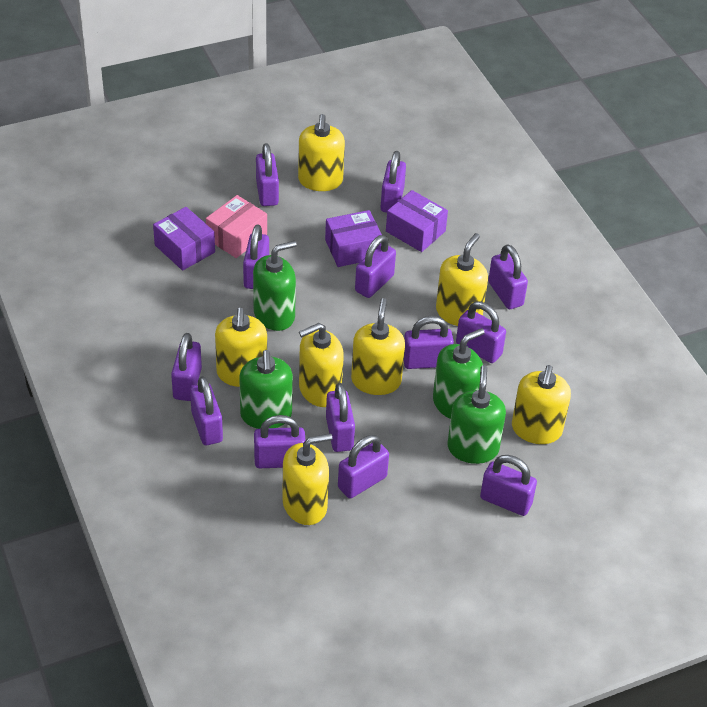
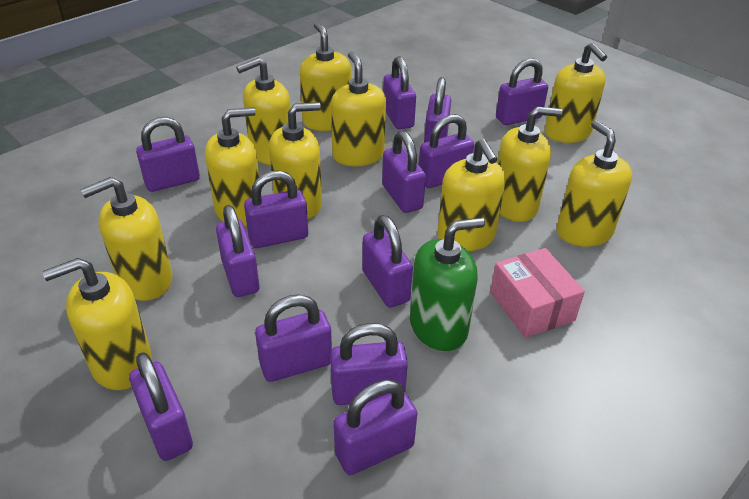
green soap dispenser: 4 -> 1
purple box: 3 -> 0
yellow soap dispenser: 7 -> 11

